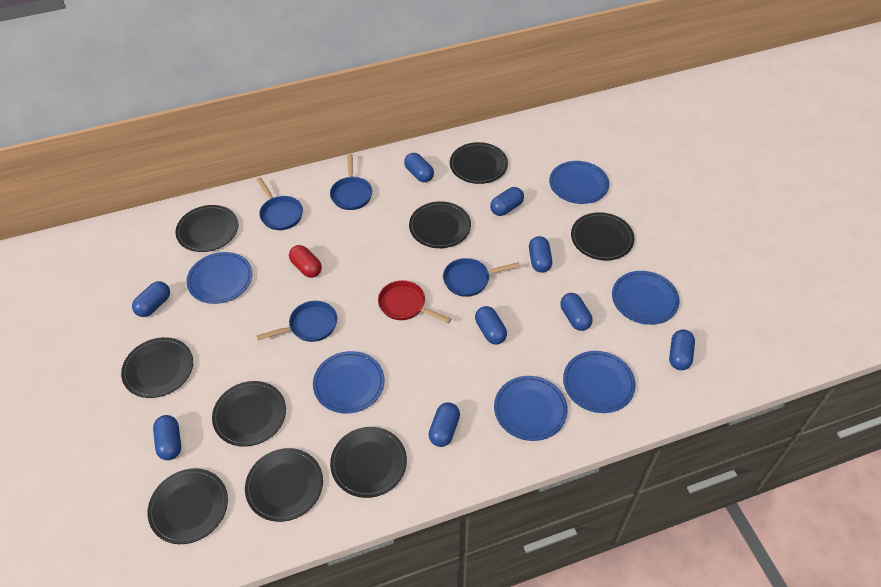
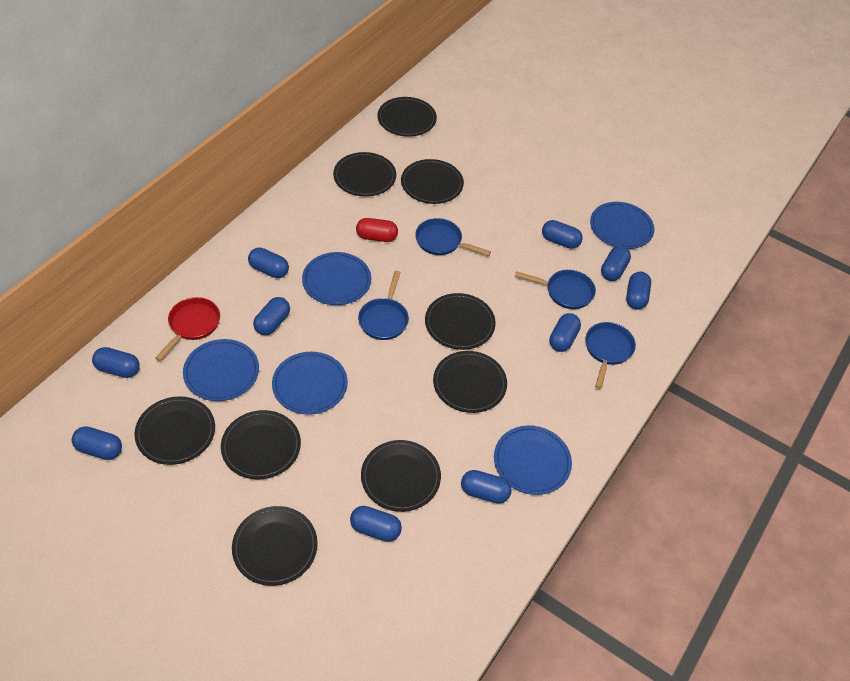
blue capsule: 9 -> 10
blue plate: 6 -> 5

